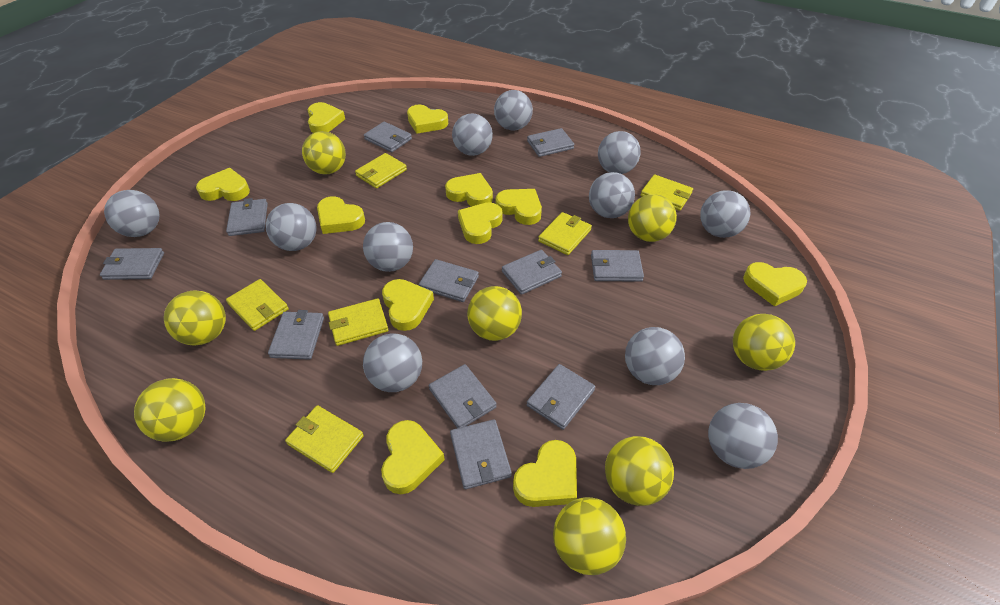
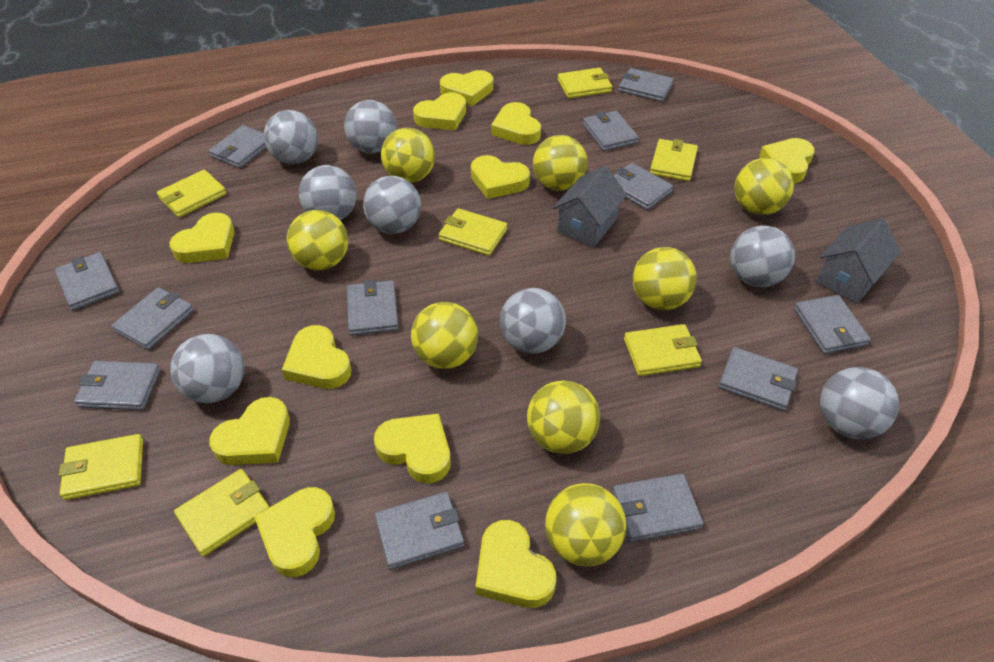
grey ball: 11 -> 8
grey house: 0 -> 2
grey wallet: 11 -> 12
yellow wallet: 6 -> 7

